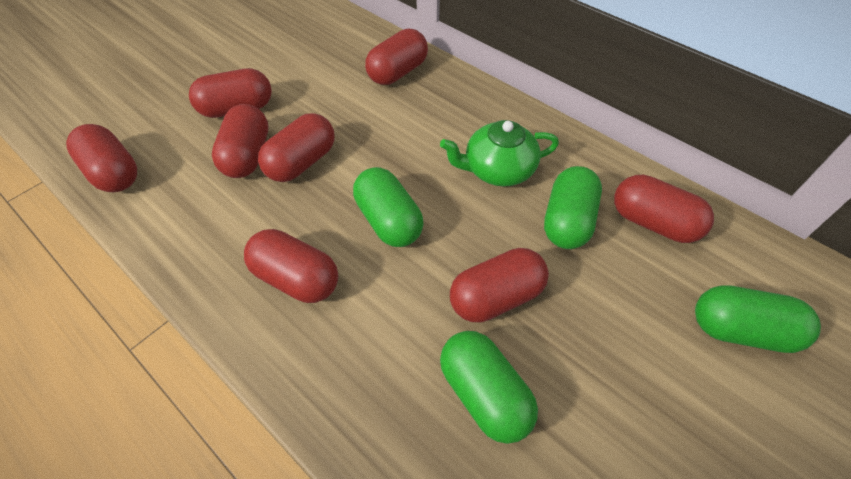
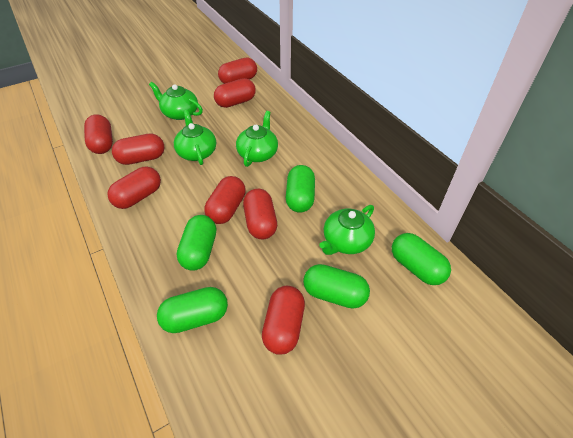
green capsule: 4 -> 5
green teapot: 1 -> 4

